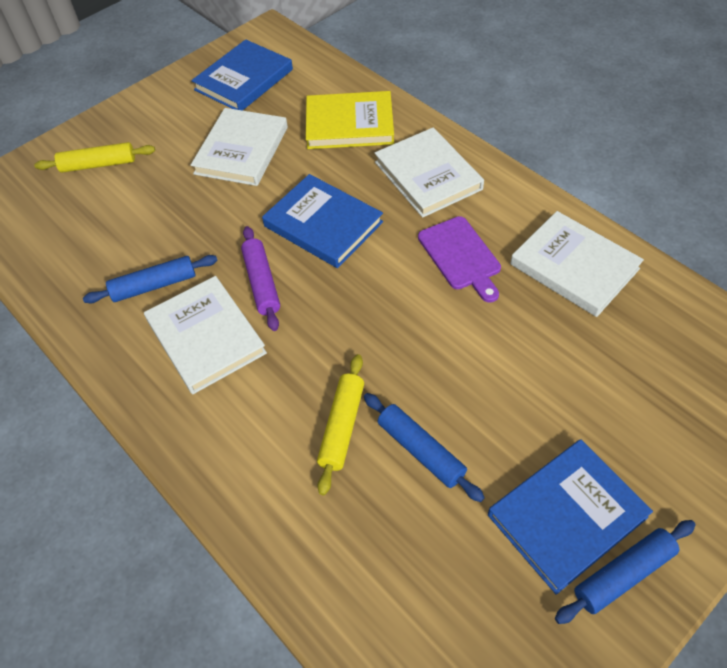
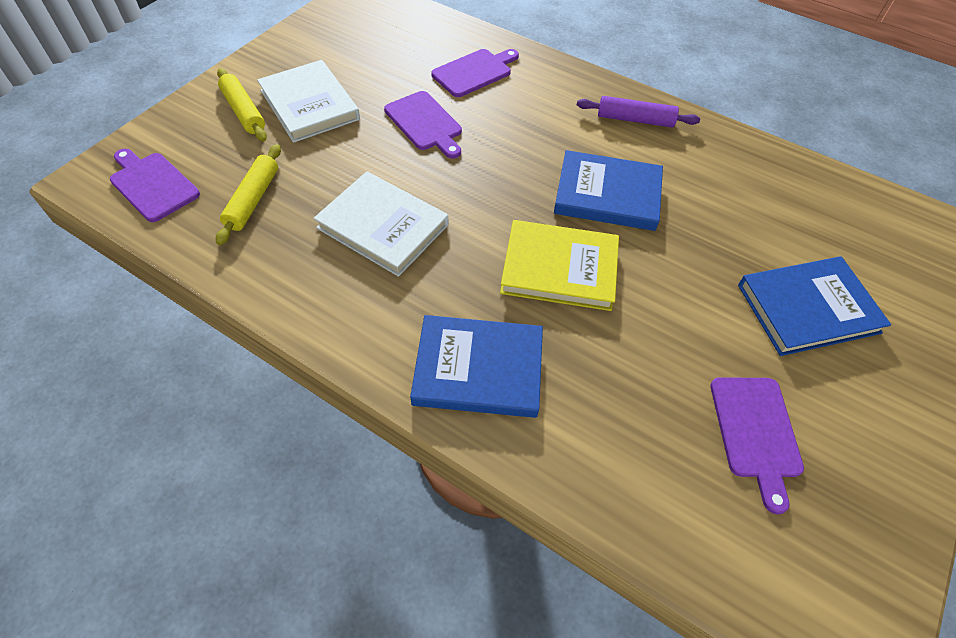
blue rolling pin: 3 -> 0
purple cutting board: 1 -> 4
white book: 4 -> 2

